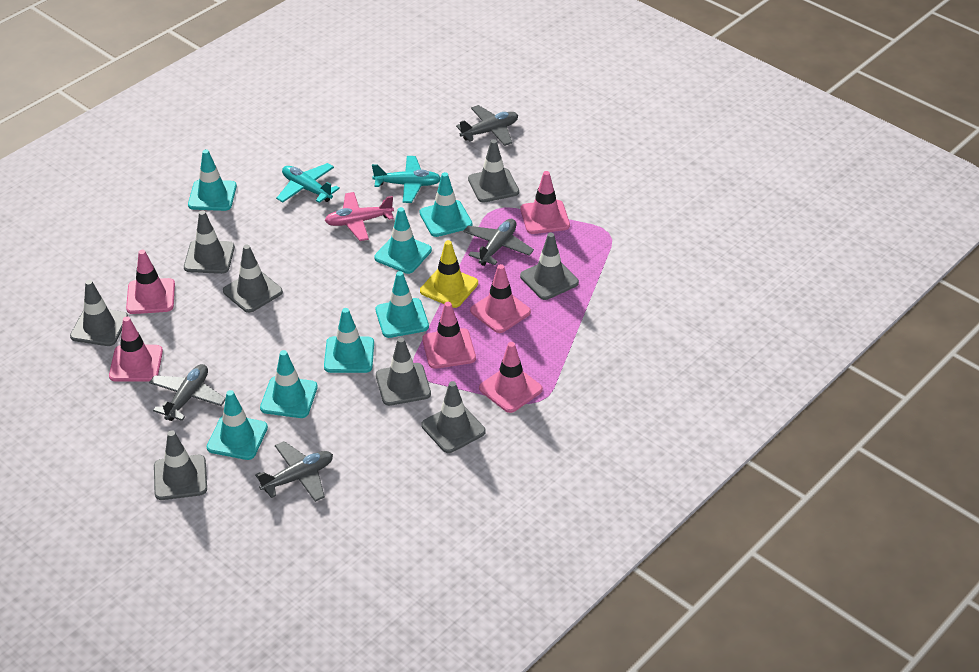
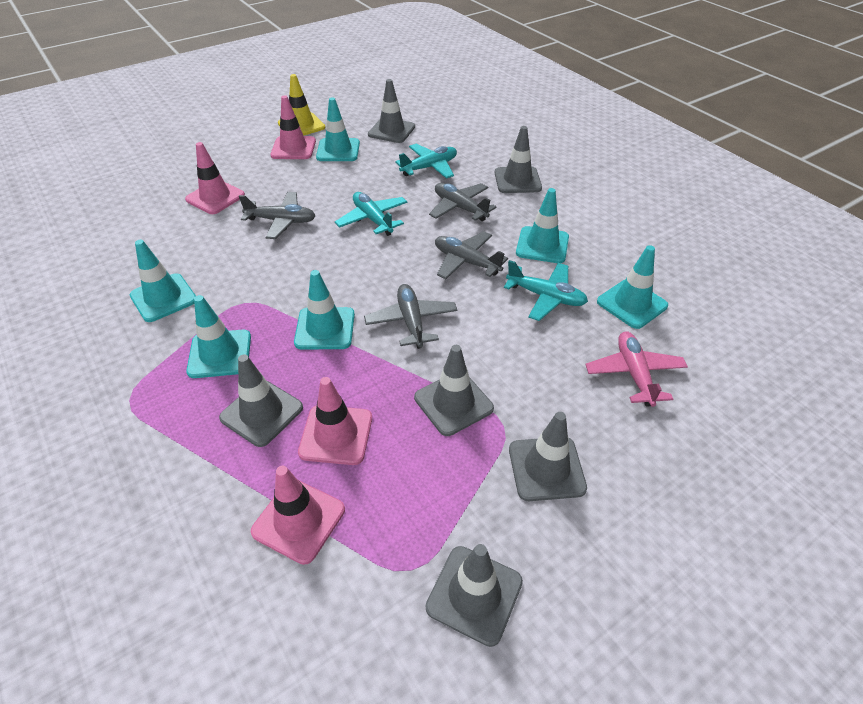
grey traffic cone: 8 -> 6
pink traffic cone: 6 -> 4
turquoise plane: 2 -> 3
turquoise traffic cone: 7 -> 6

